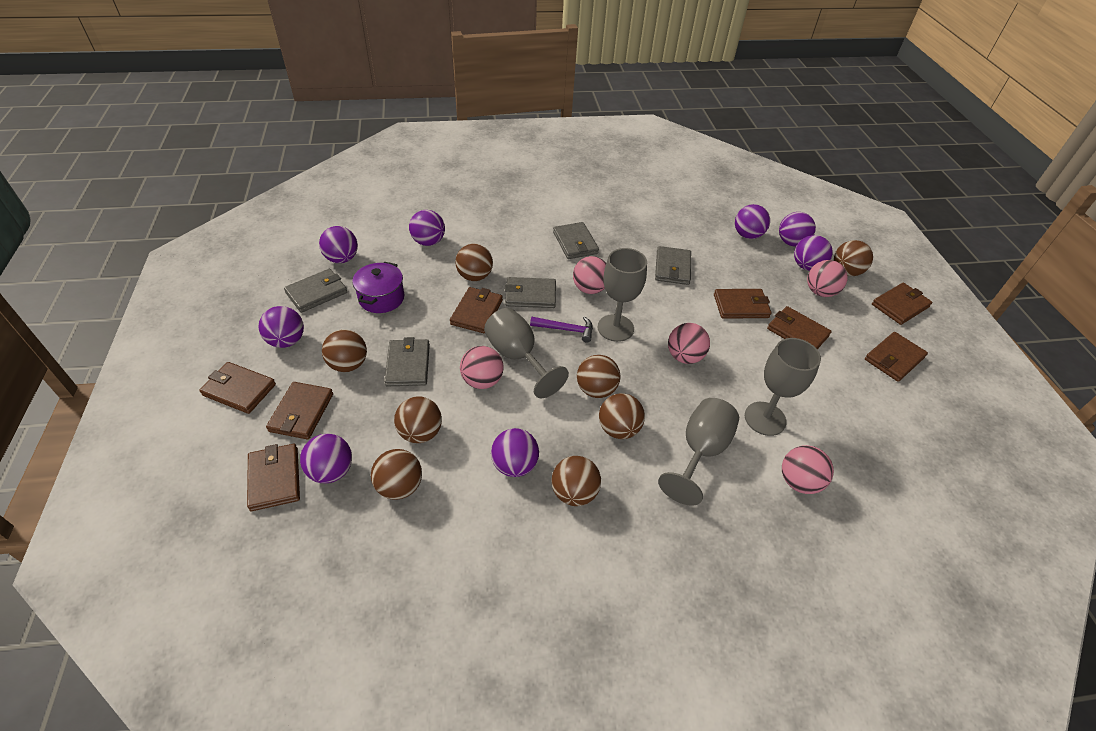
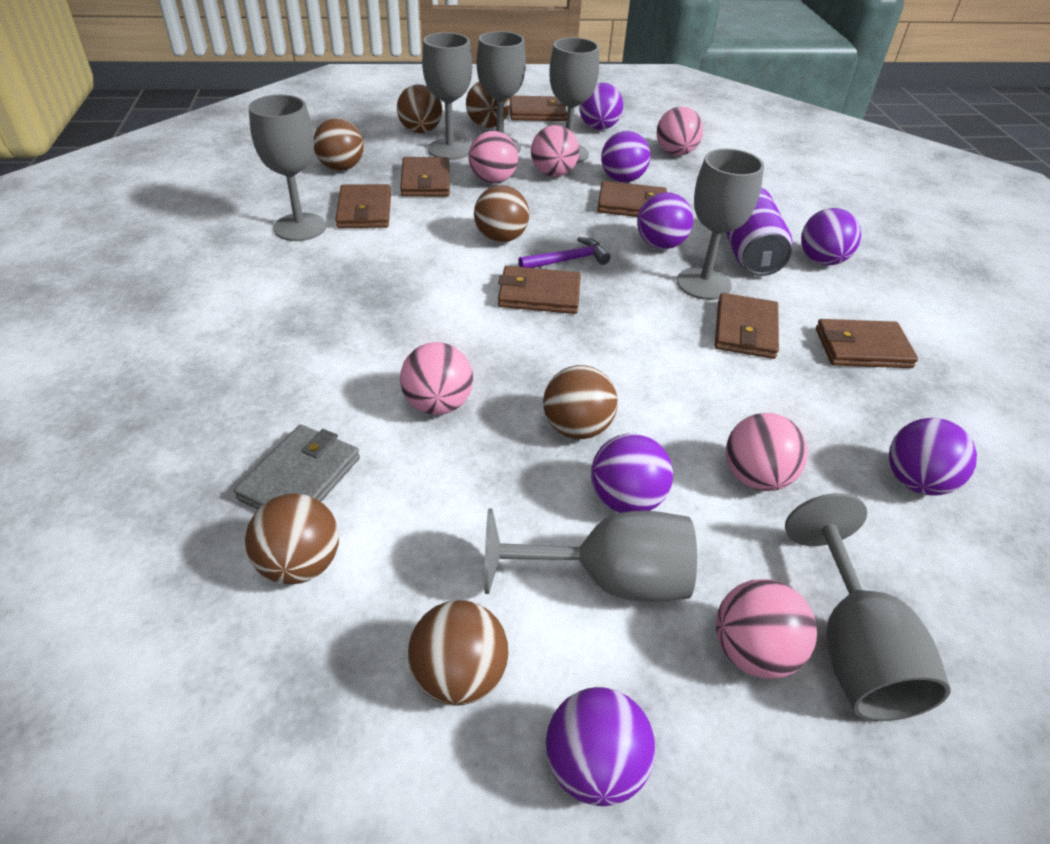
brown ball: 8 -> 7
brown wallet: 8 -> 7
grey goblet: 4 -> 7
grey wallet: 5 -> 1
pink ball: 5 -> 6
purple ball: 8 -> 7
purple can: 0 -> 1
purple pot: 1 -> 0

